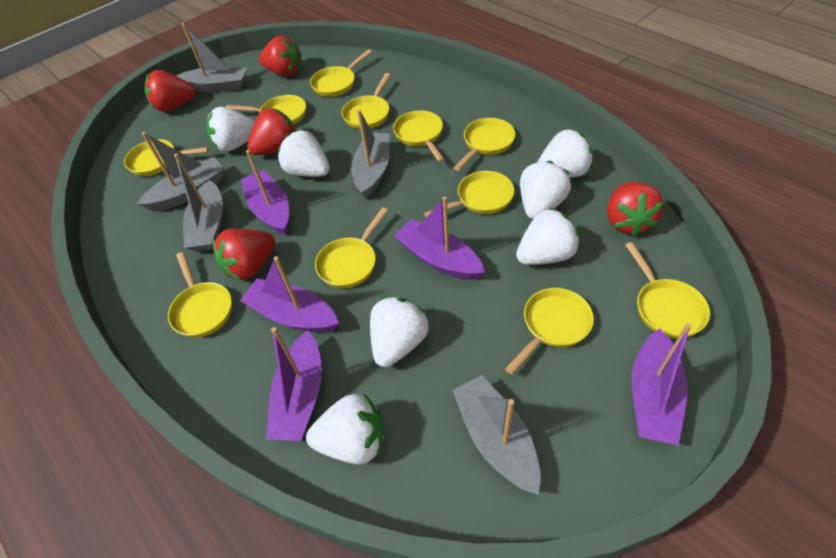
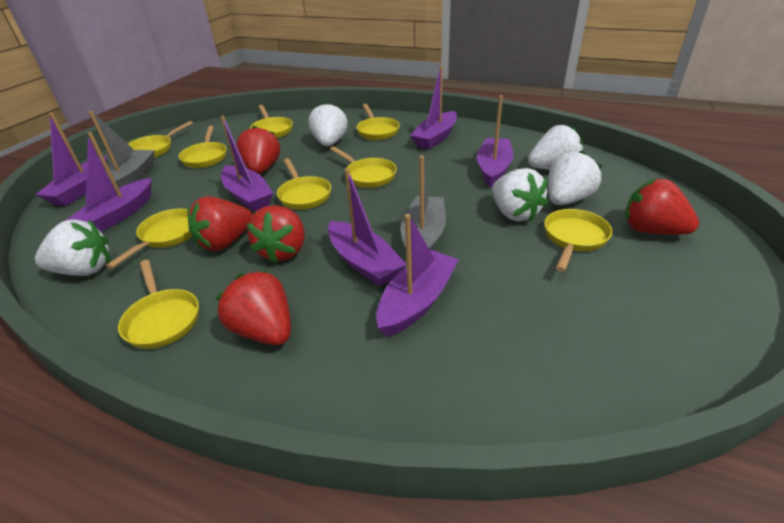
grey boat: 5 -> 2
purple boat: 5 -> 7
white strawberry: 7 -> 5
yellow pan: 11 -> 9

